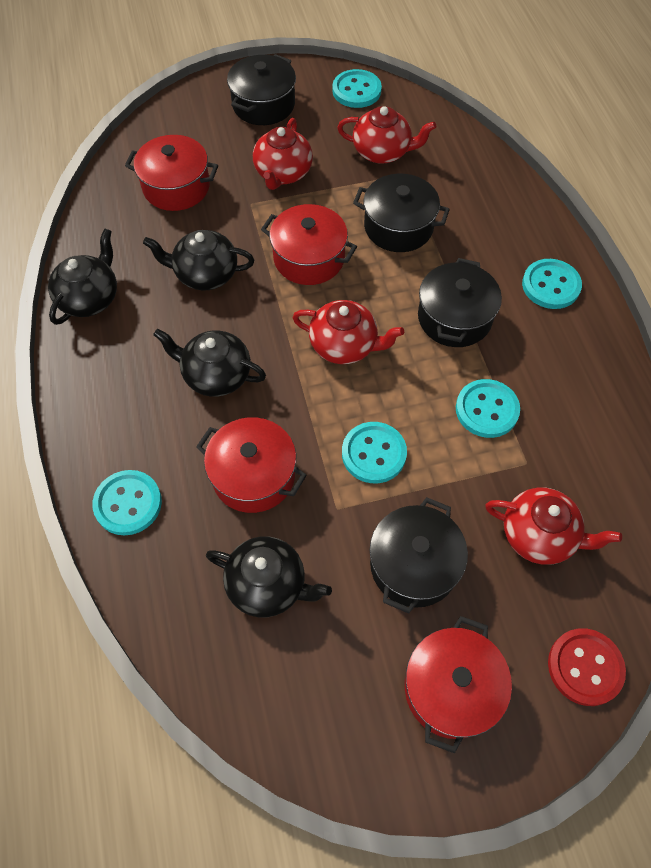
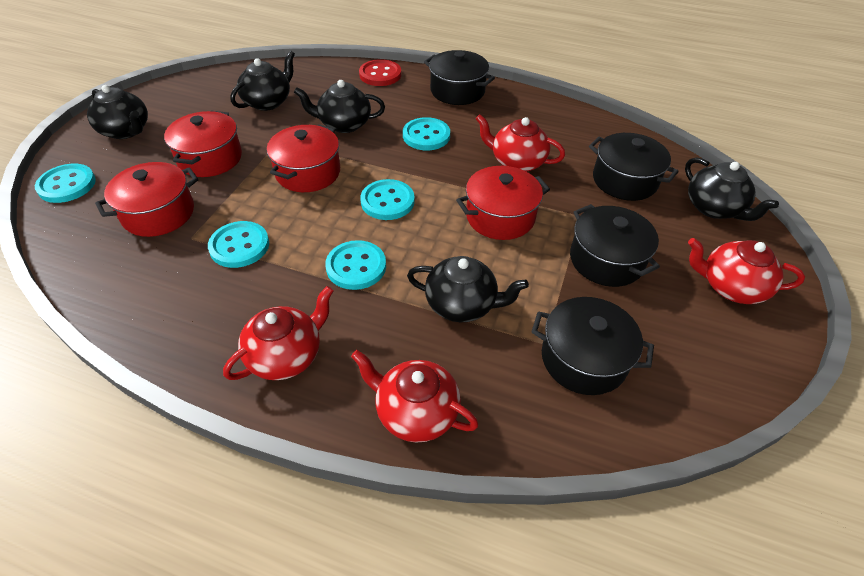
black teapot: 4 -> 5

